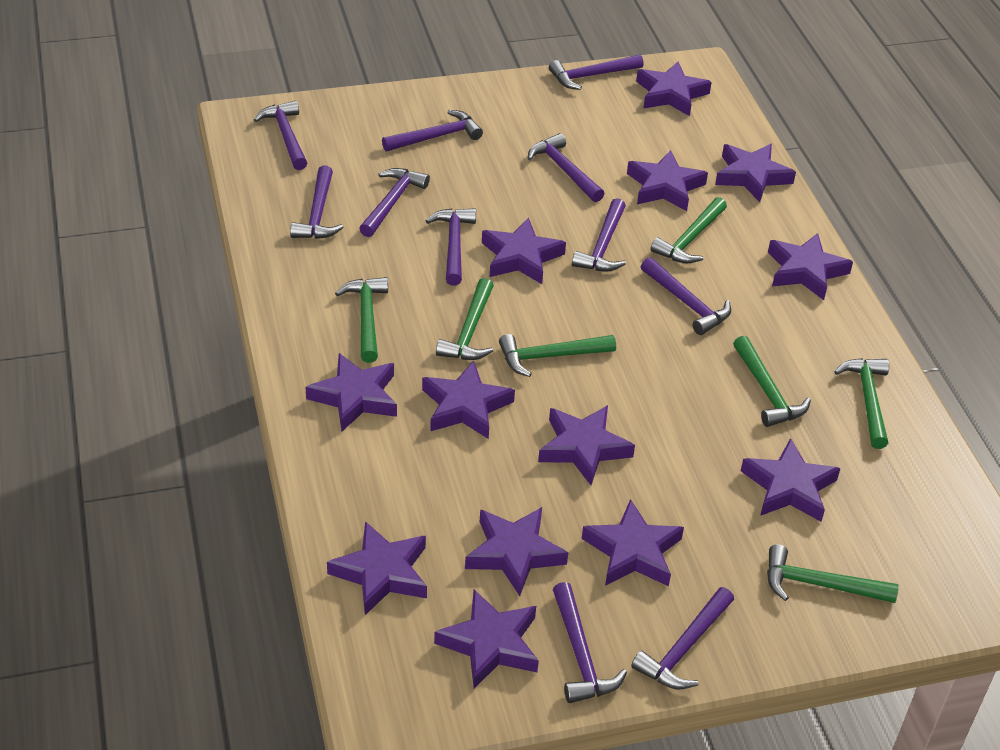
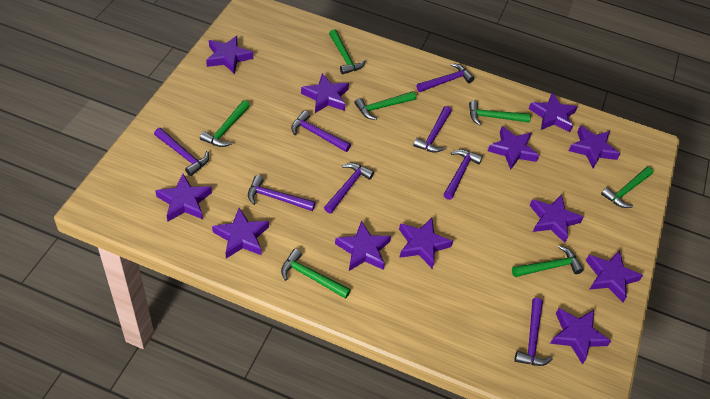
purple hammer: 11 -> 8
purple star: 13 -> 12

